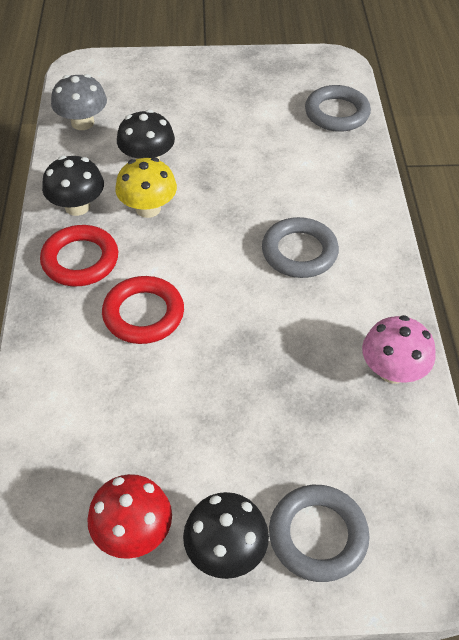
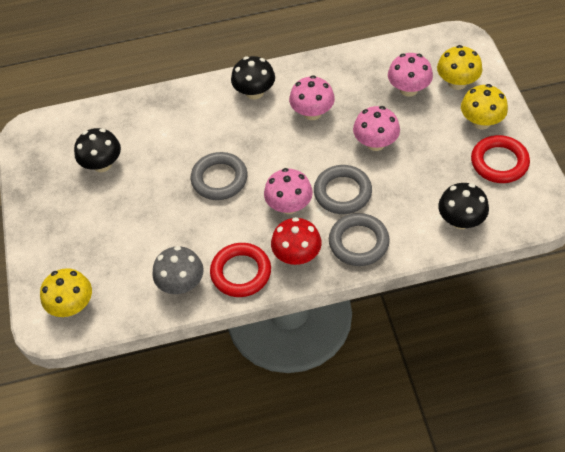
pink mushroom: 1 -> 4
yellow mushroom: 1 -> 3

